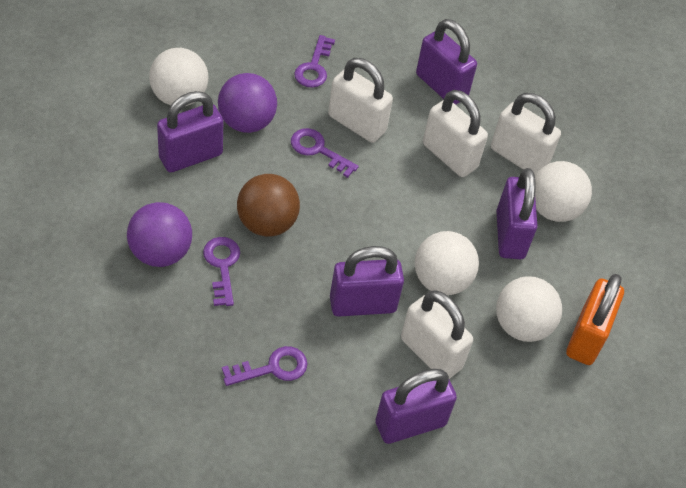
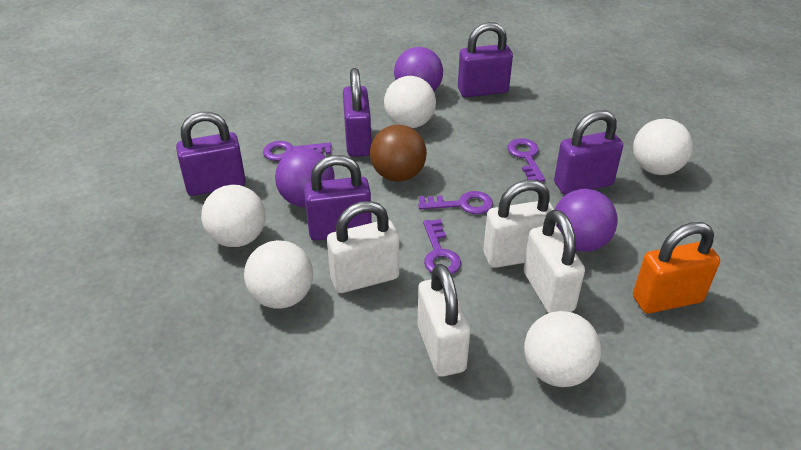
purple ball: 2 -> 3
white ball: 4 -> 5

